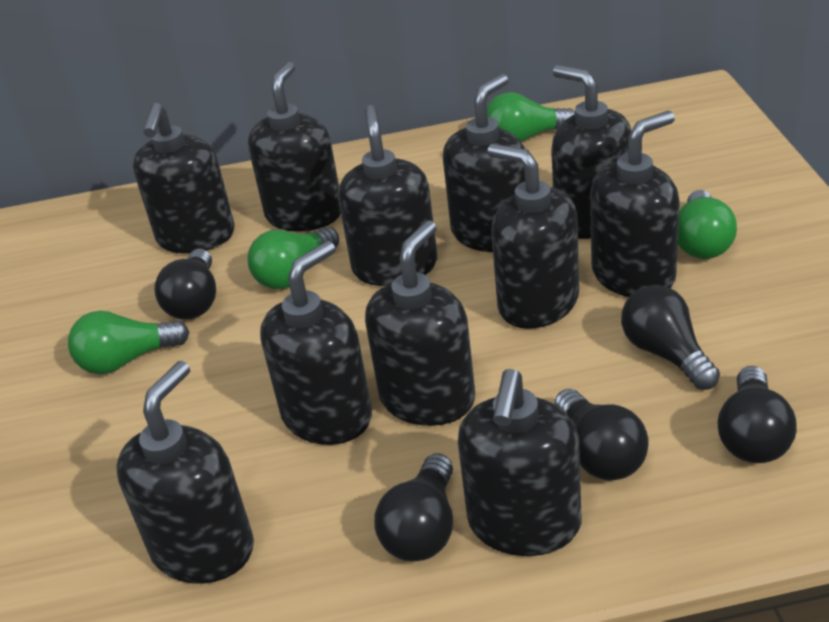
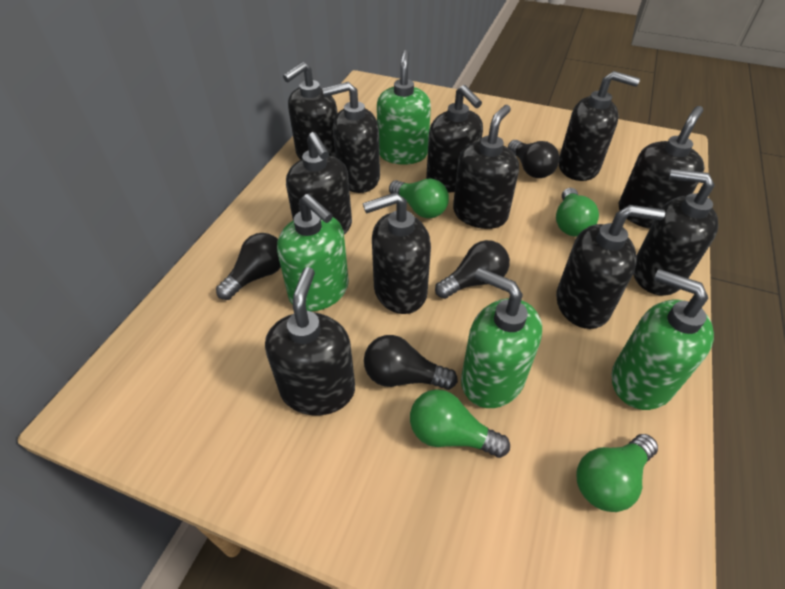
black light bulb: 5 -> 4
green soap dispenser: 0 -> 4

